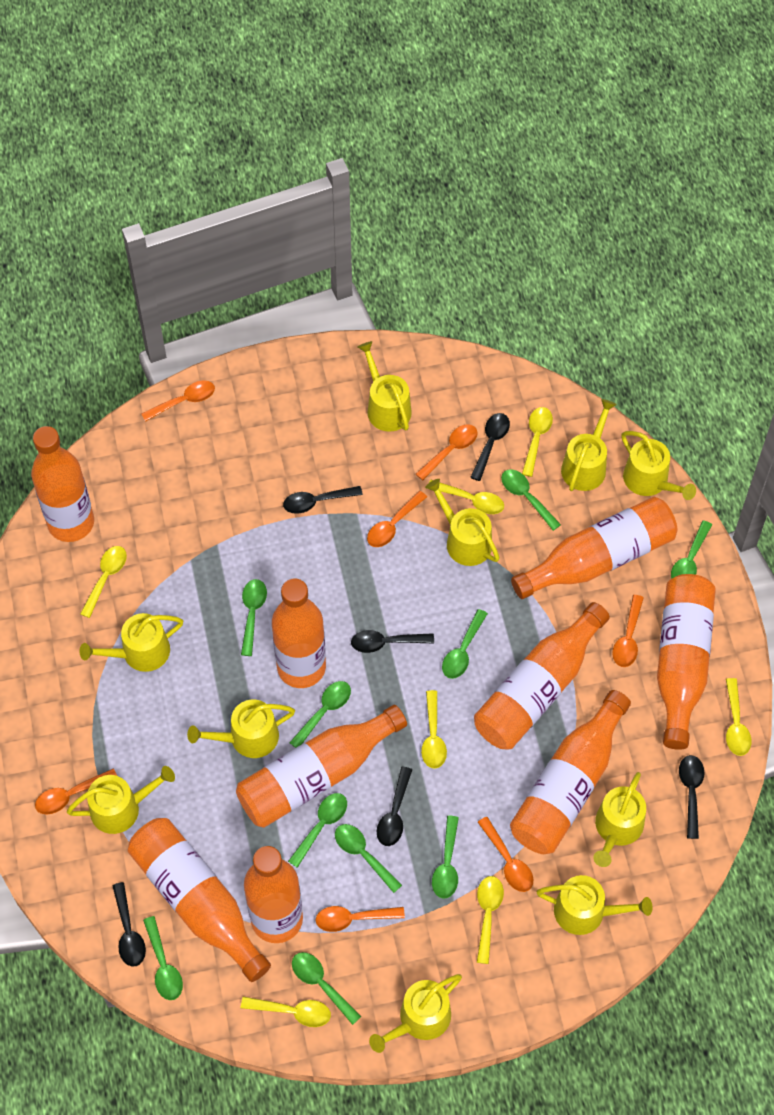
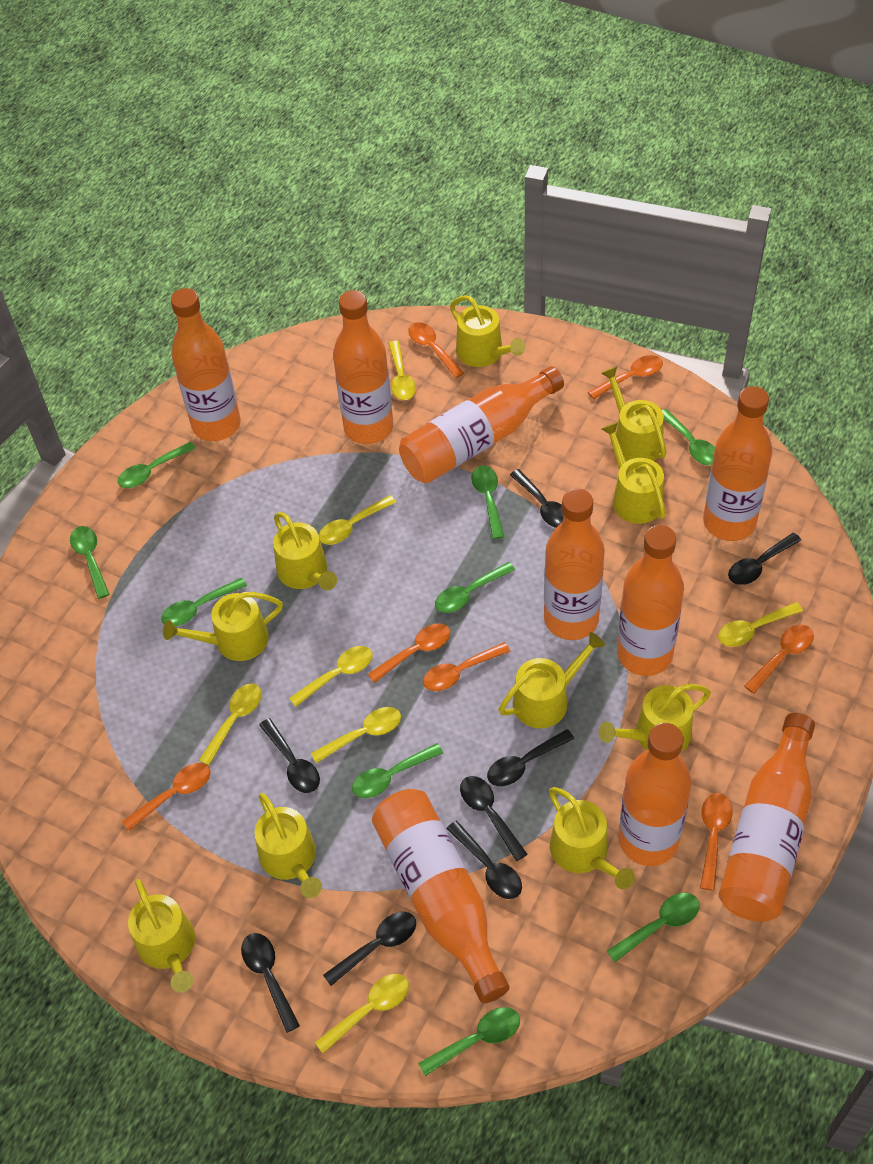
black spoon: 6 -> 8
green spoon: 10 -> 9

